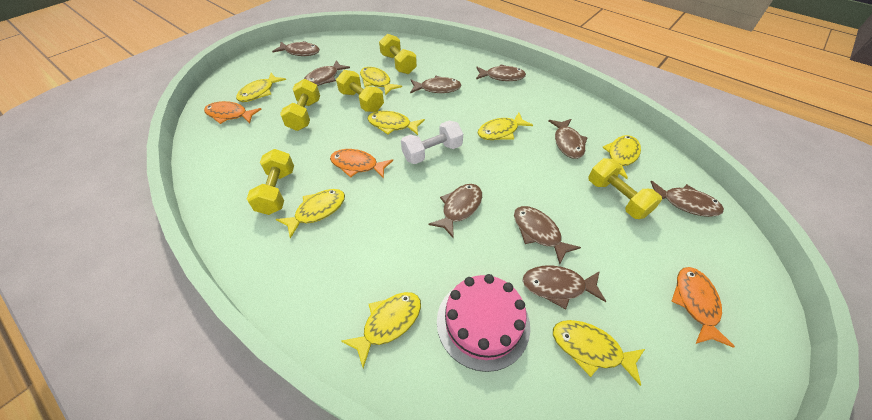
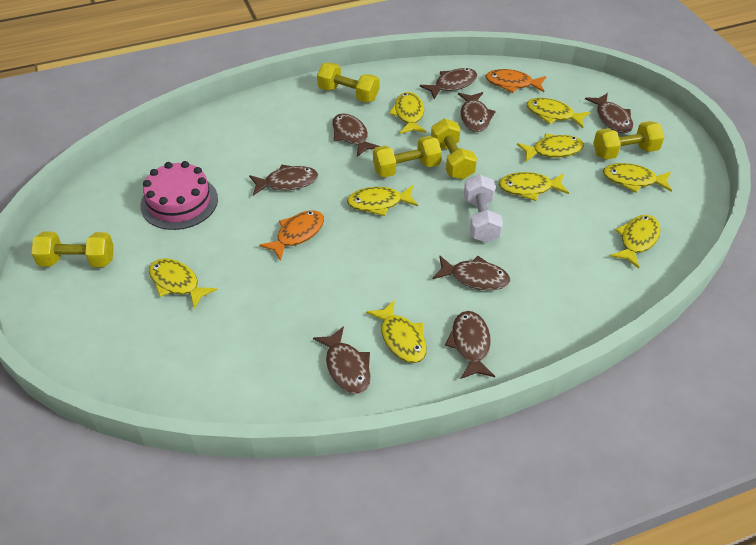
brown fish: 9 -> 8
orange fish: 3 -> 2
yellow fish: 8 -> 9

